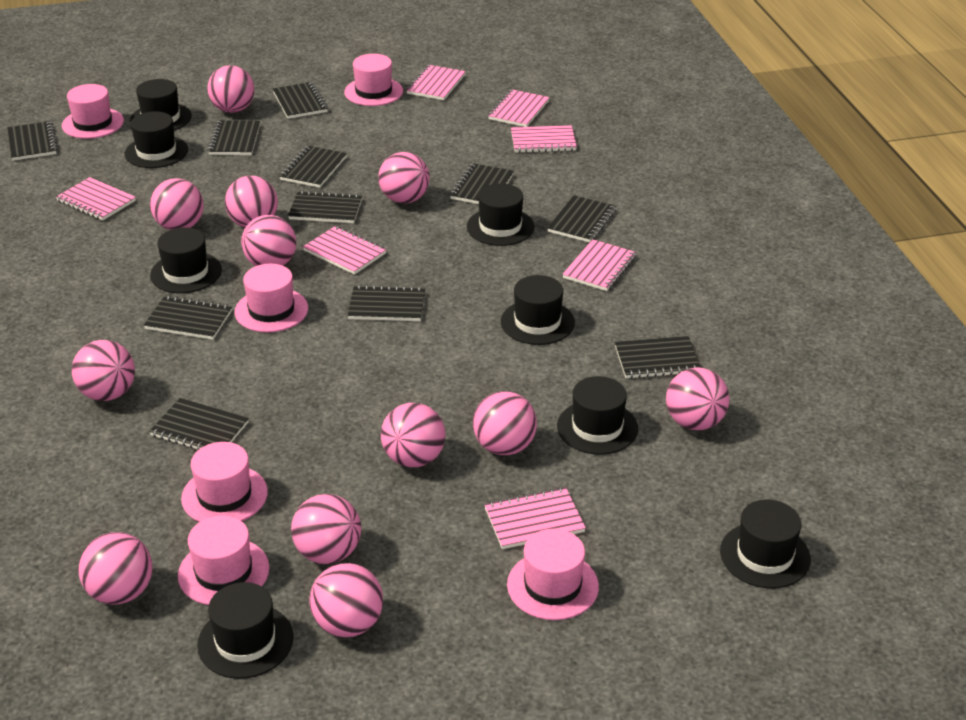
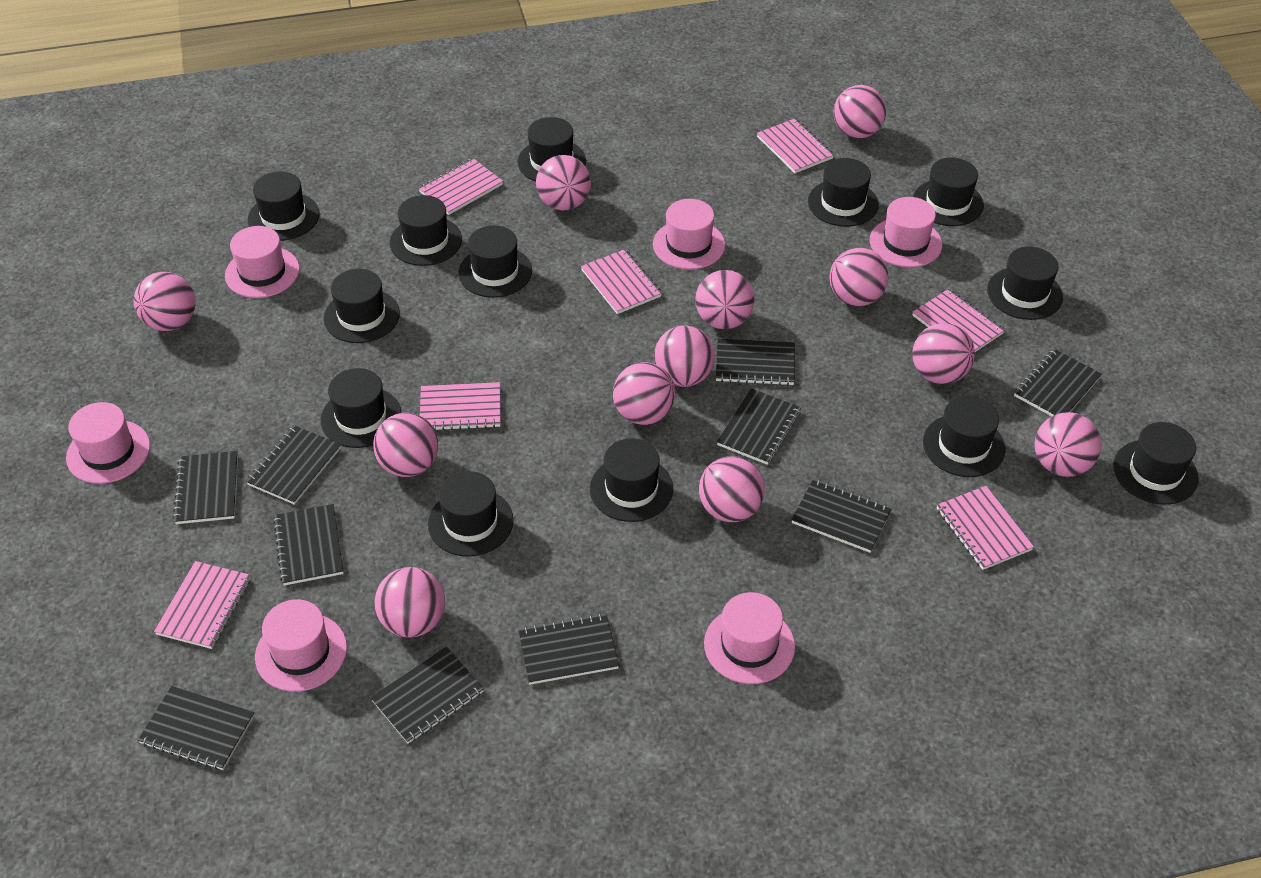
black hat: 8 -> 13
black notebook: 11 -> 10

